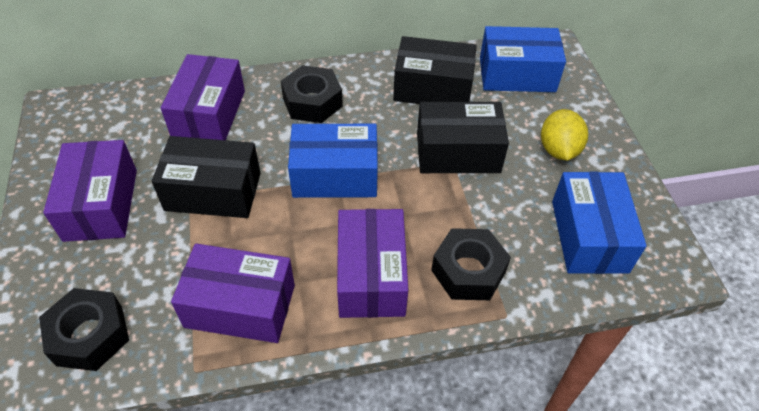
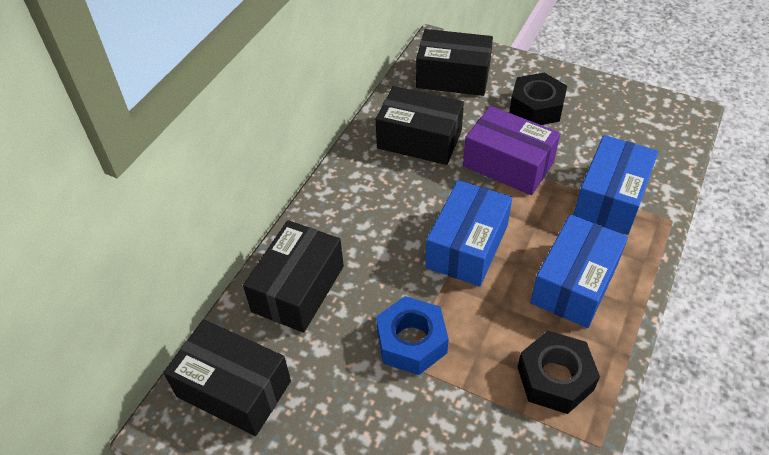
black box: 3 -> 4
black nut: 3 -> 2
blue nut: 0 -> 1
purple box: 4 -> 1
yellow lemon: 1 -> 0

